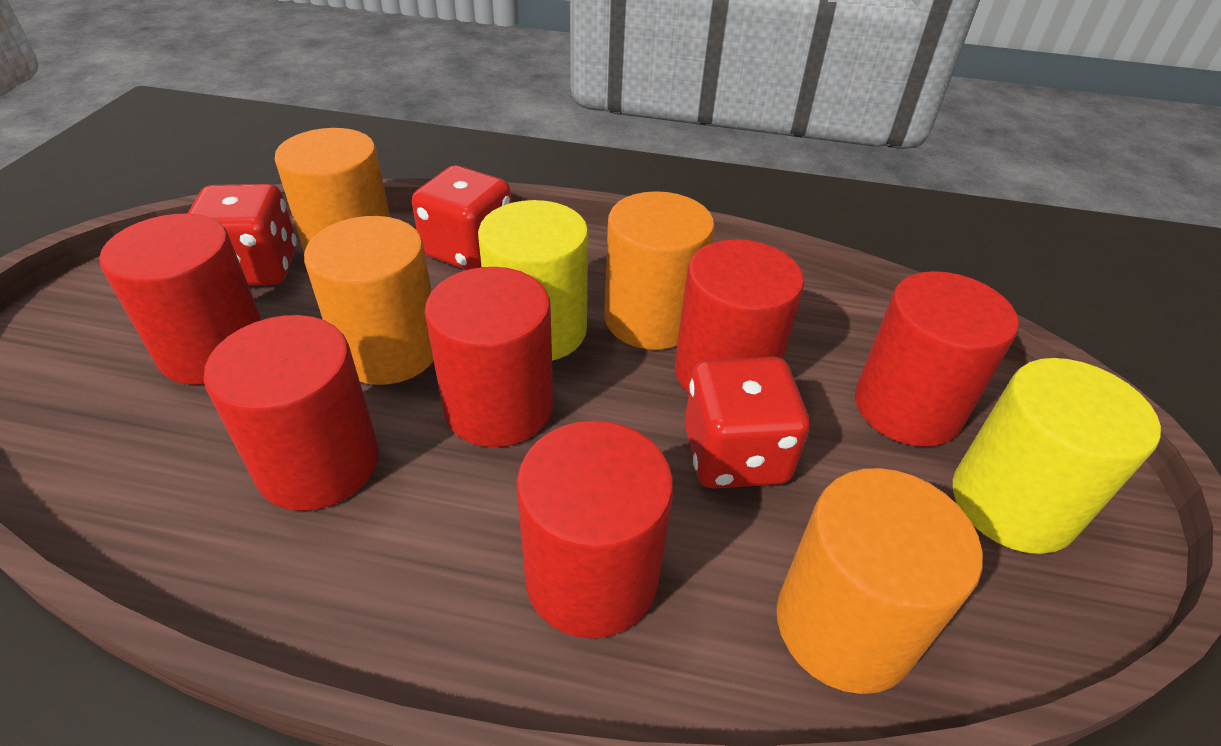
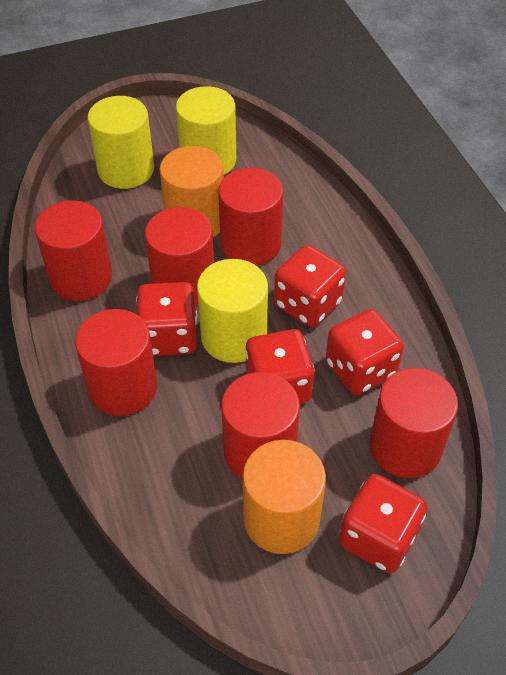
orange cylinder: 4 -> 2
red dice: 3 -> 5
yellow cylinder: 2 -> 3

